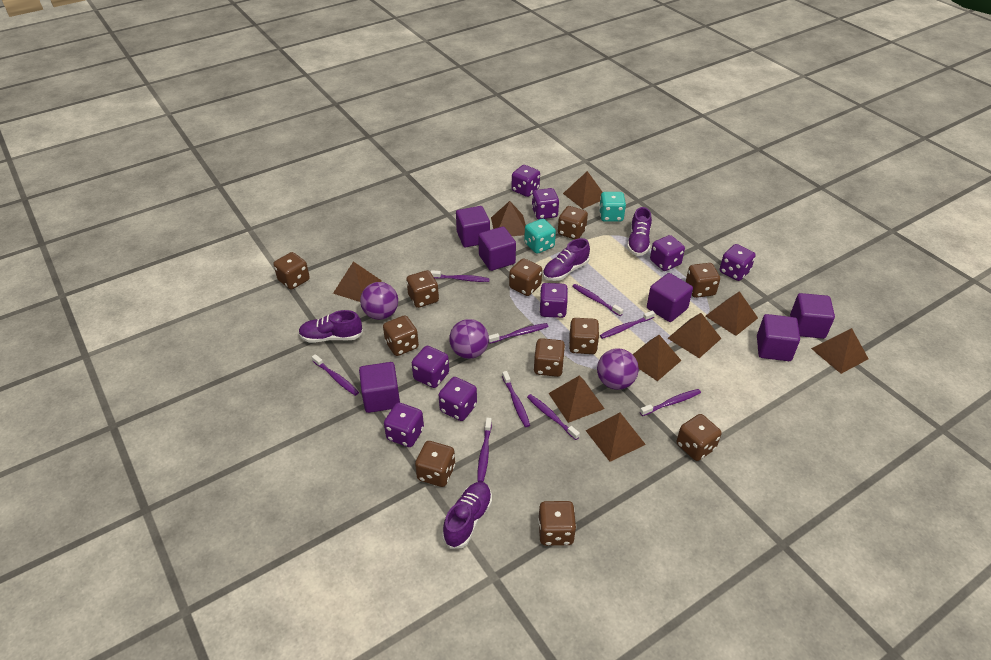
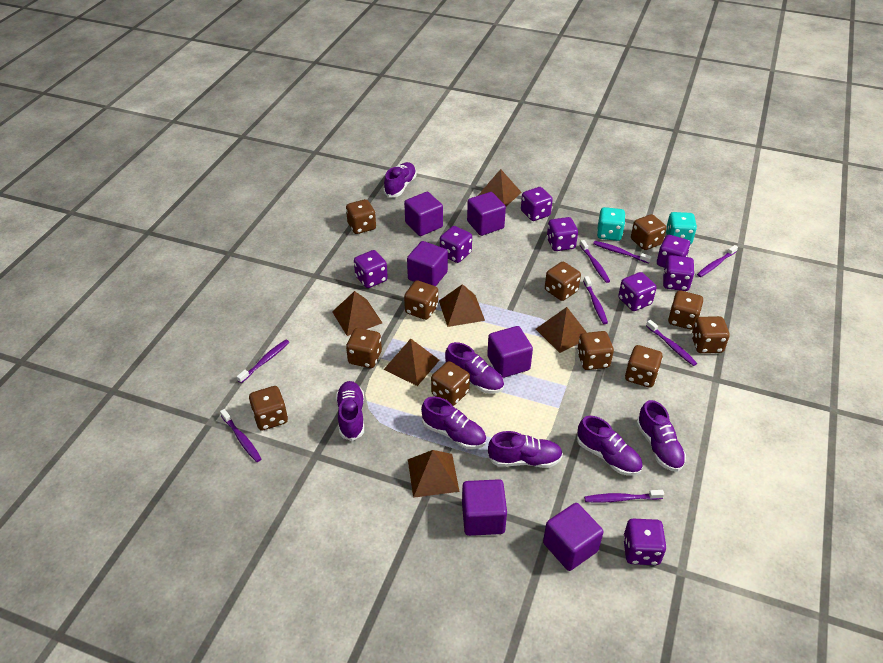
brown pyramid: 9 -> 6
purple ball: 3 -> 0
purple shoe: 4 -> 7
purple toothbrush: 9 -> 8

